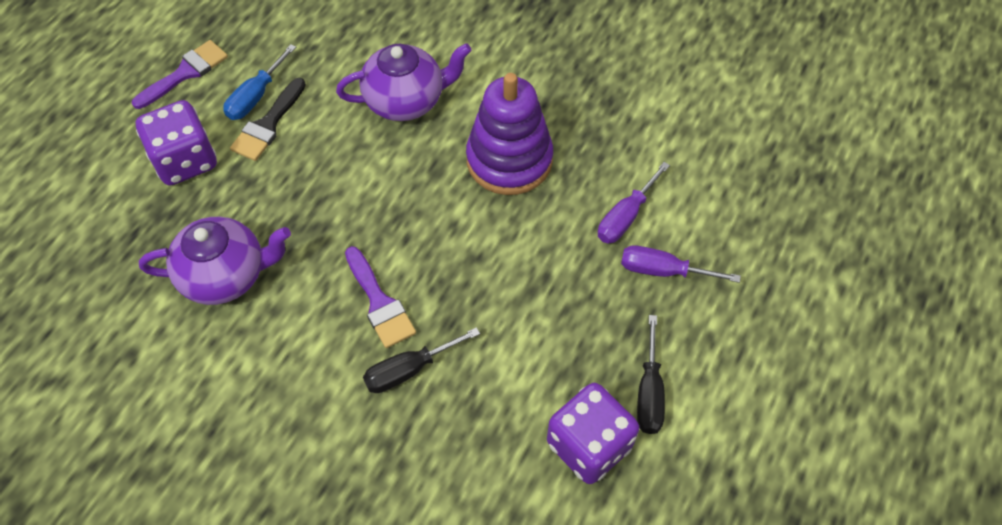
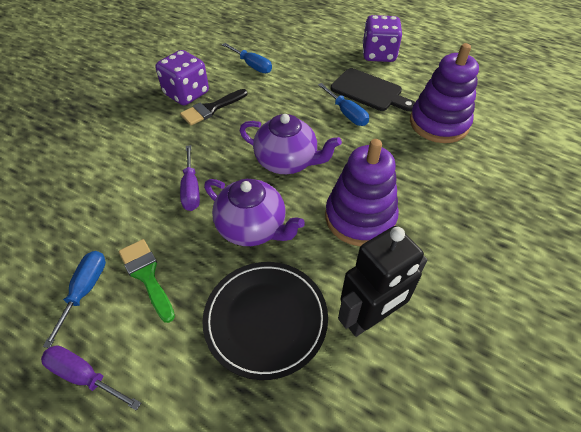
black cutting board: 0 -> 1
black plate: 0 -> 1
black robot: 0 -> 1
black screwdriver: 2 -> 0
blue screwdriver: 1 -> 3
green brush: 0 -> 1
purple brush: 2 -> 0
purple stacking toy: 1 -> 2

